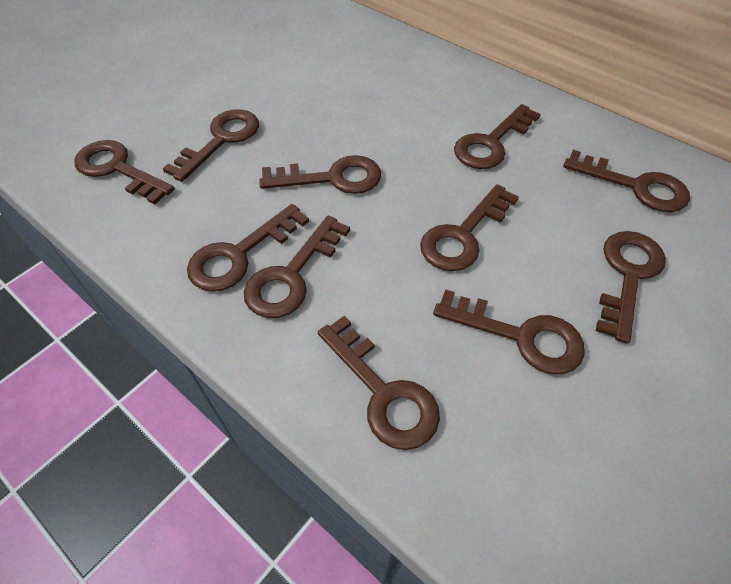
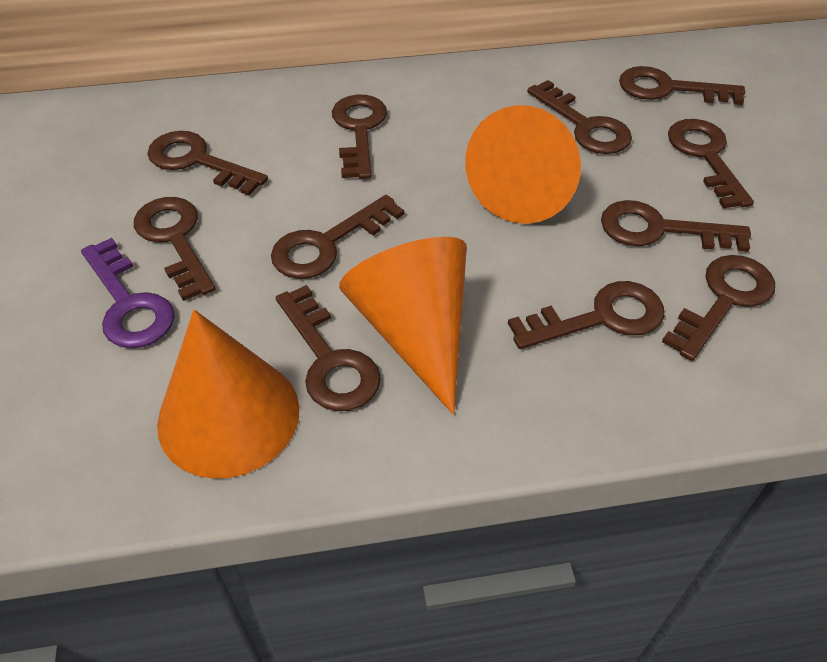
orange cone: 0 -> 3
purple key: 0 -> 1

